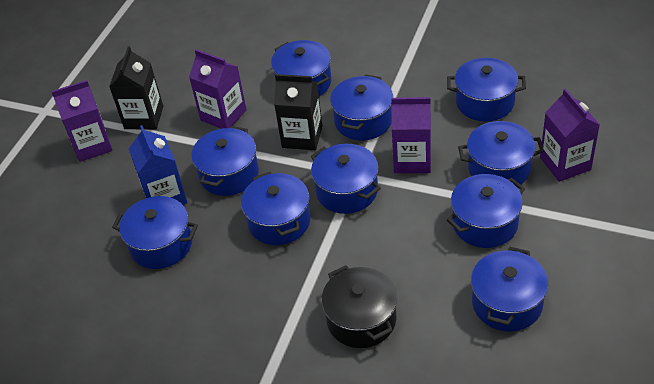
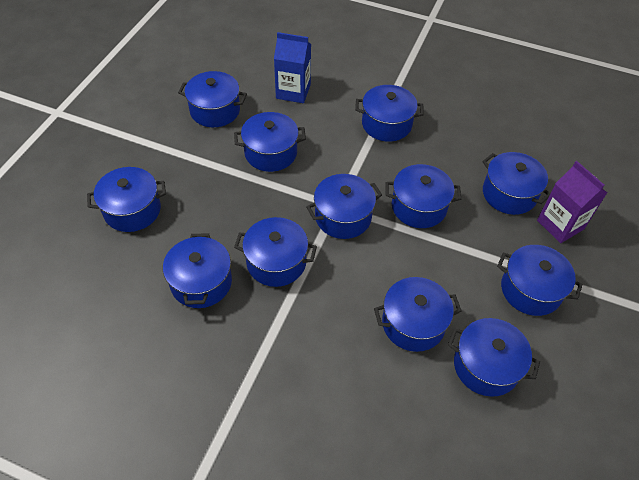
black carton: 2 -> 0
black pot: 1 -> 0
blue pot: 10 -> 12
purple carton: 4 -> 1

